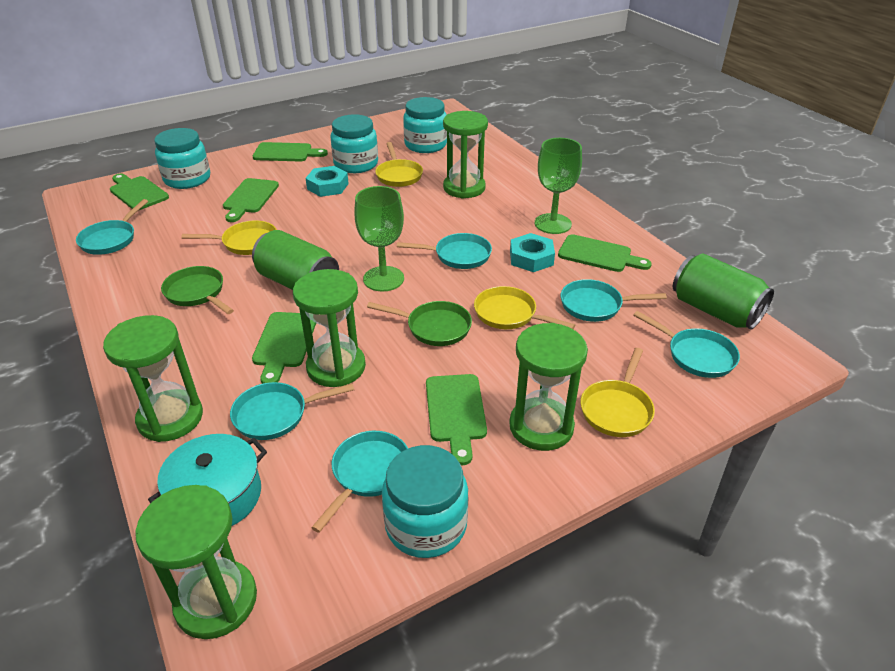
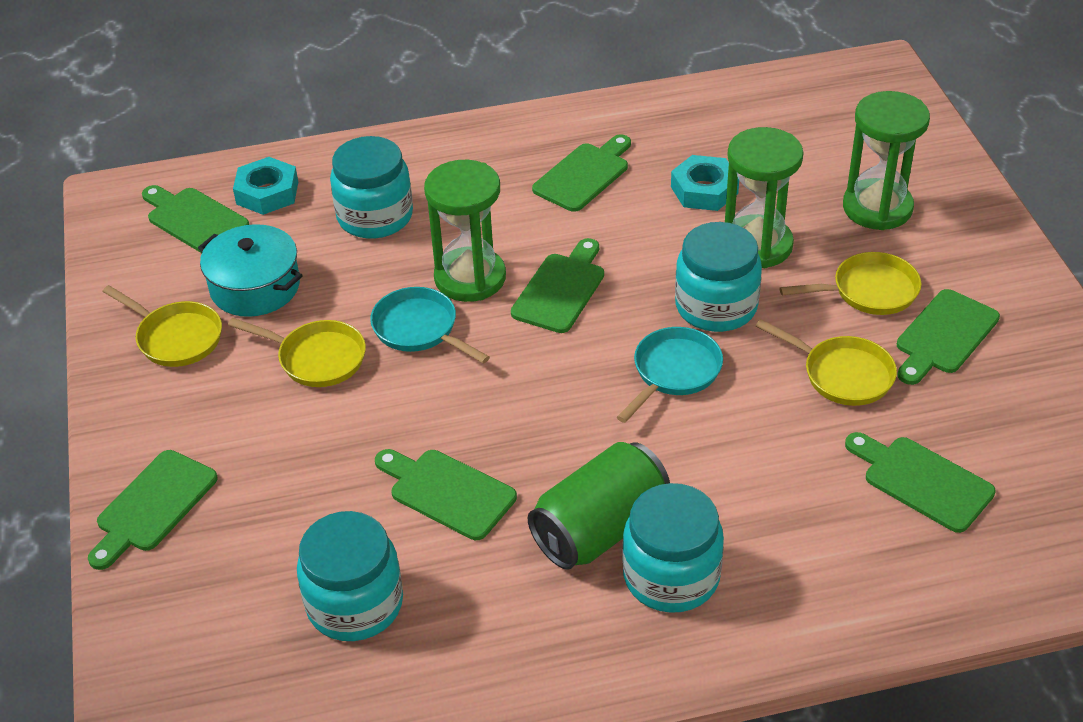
green can: 2 -> 1
green cutting board: 6 -> 7
green goblet: 2 -> 0
green hourglass: 5 -> 3
green pan: 2 -> 0
turquoise pan: 6 -> 2

